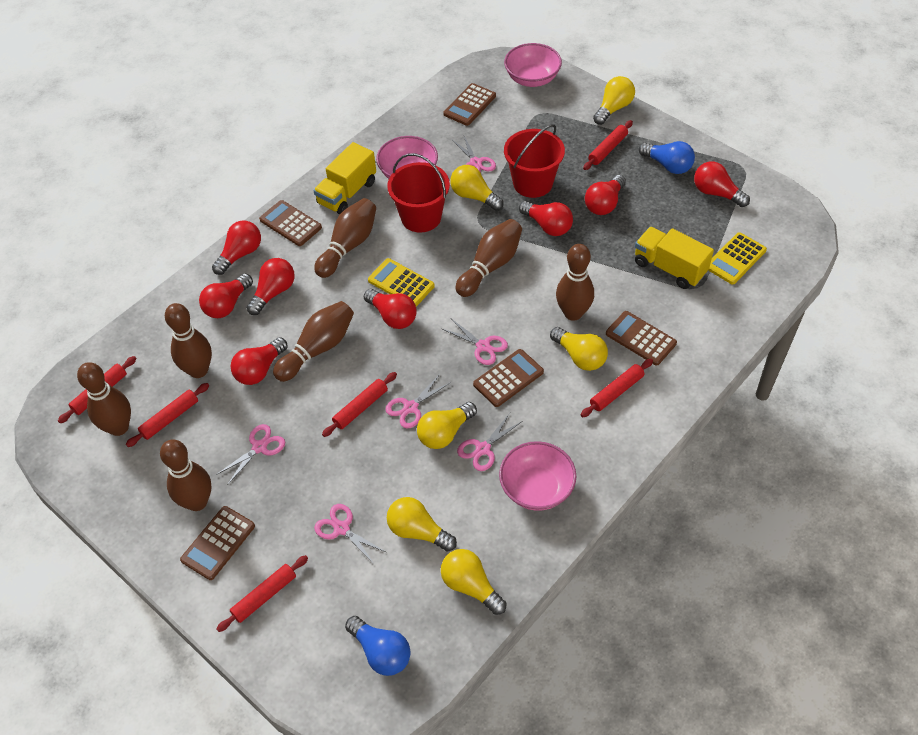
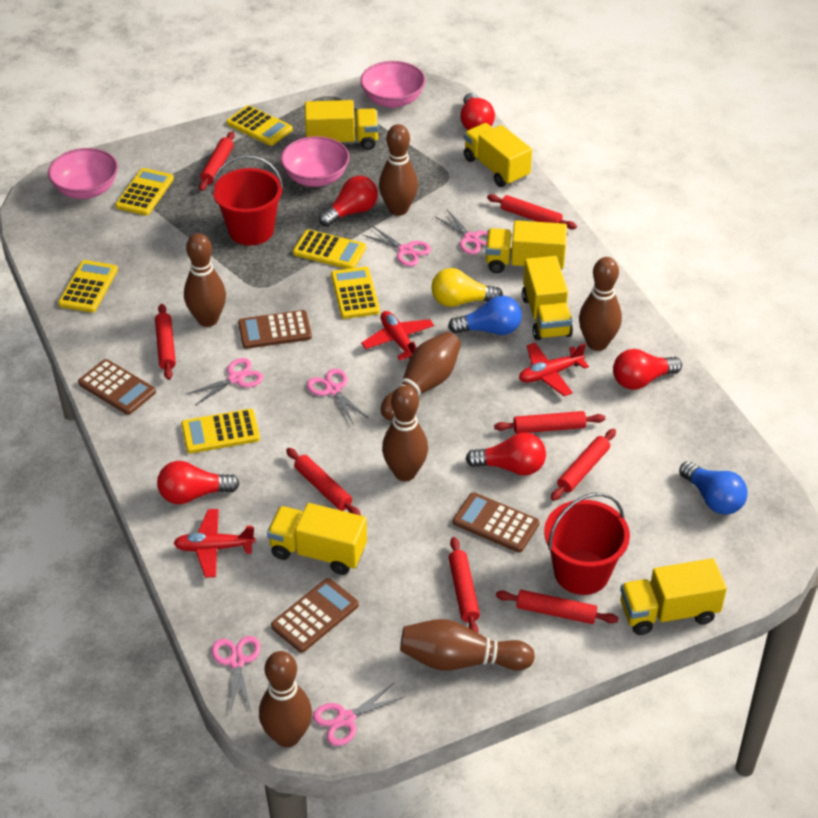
brown calculator: 5 -> 4
red light bulb: 8 -> 5
red plane: 0 -> 3
red rolling pin: 6 -> 8
yellow calculator: 2 -> 6
yellow light bulb: 6 -> 1
yellow truck: 2 -> 6

